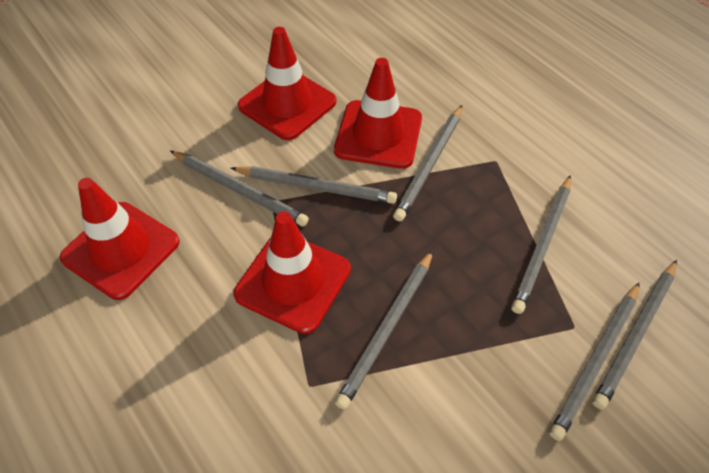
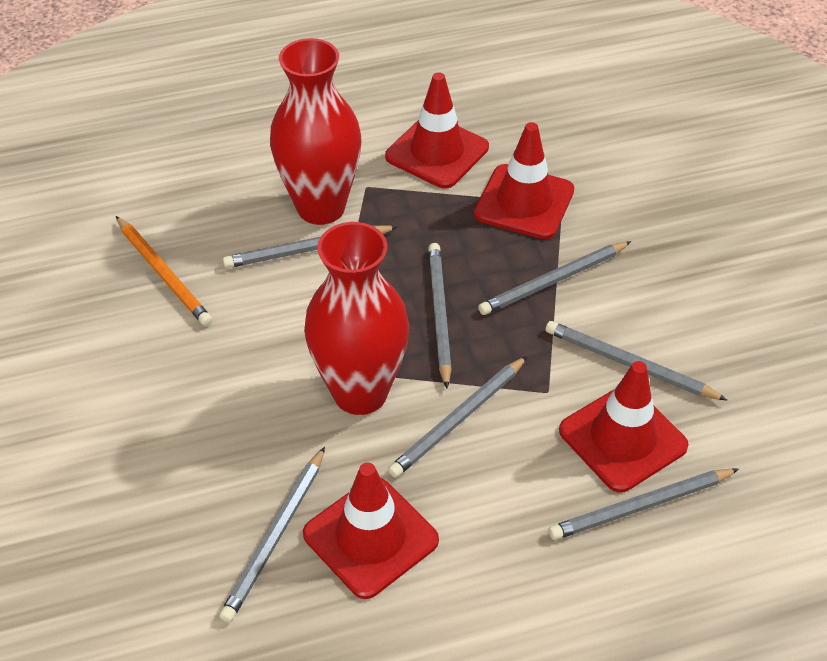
orange pencil: 0 -> 1
red vase: 0 -> 2

